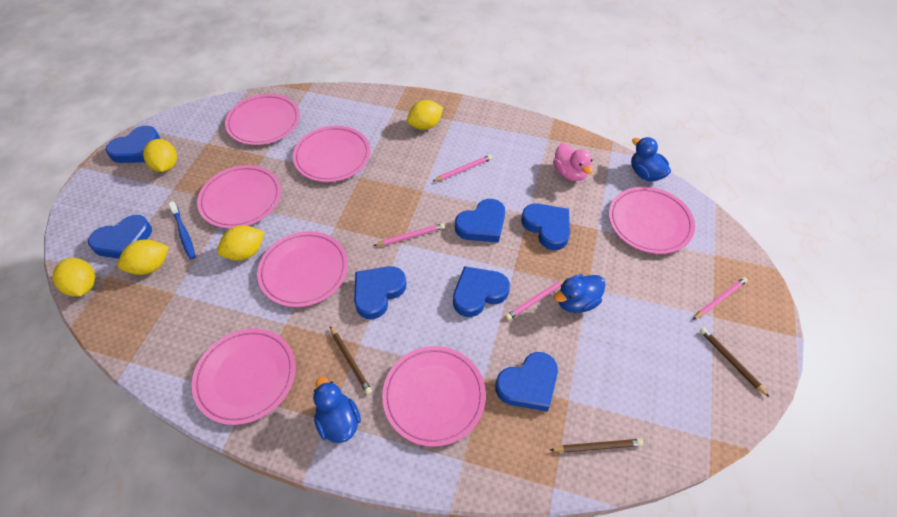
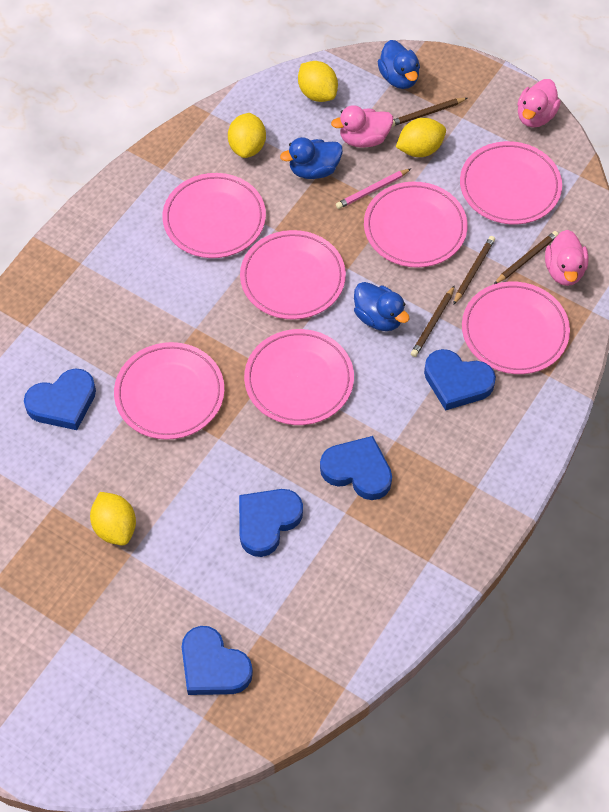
blue heart: 7 -> 5
blue toothbrush: 1 -> 0
brown pencil: 3 -> 4
pink duck: 1 -> 3
pink pencil: 4 -> 1
yellow lemon: 5 -> 4

